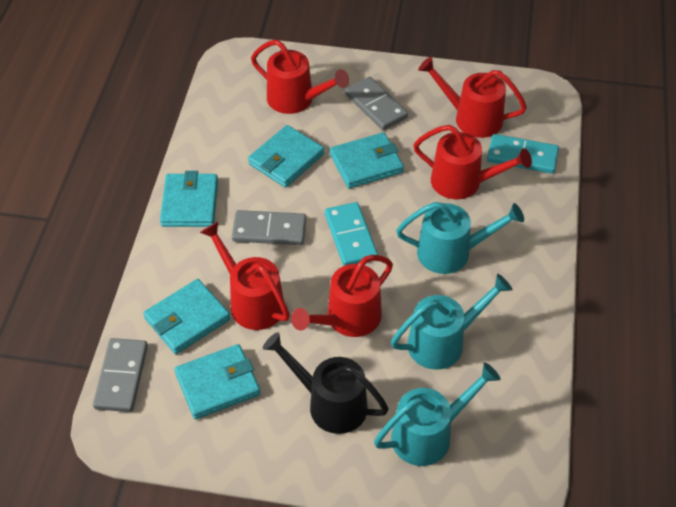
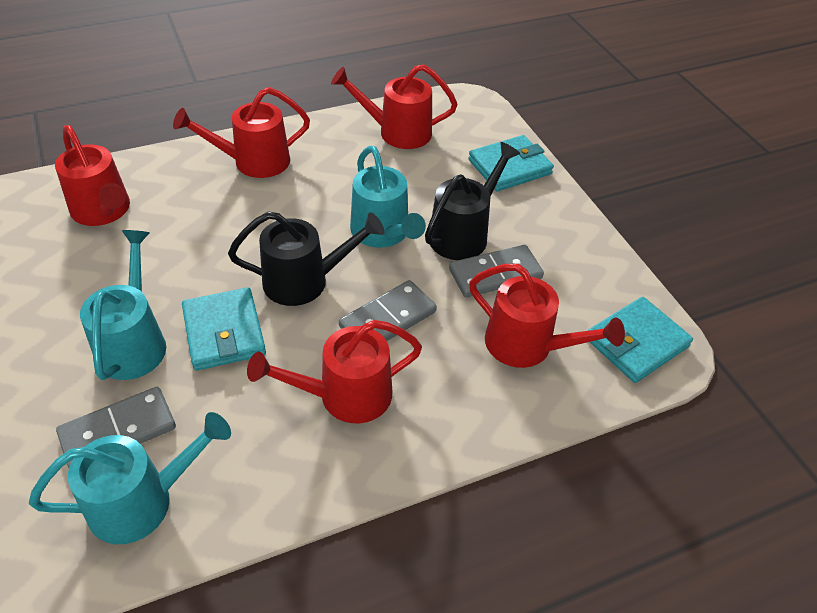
black watering can: 1 -> 2
turquoise domino: 2 -> 0
turquoise wallet: 5 -> 3

